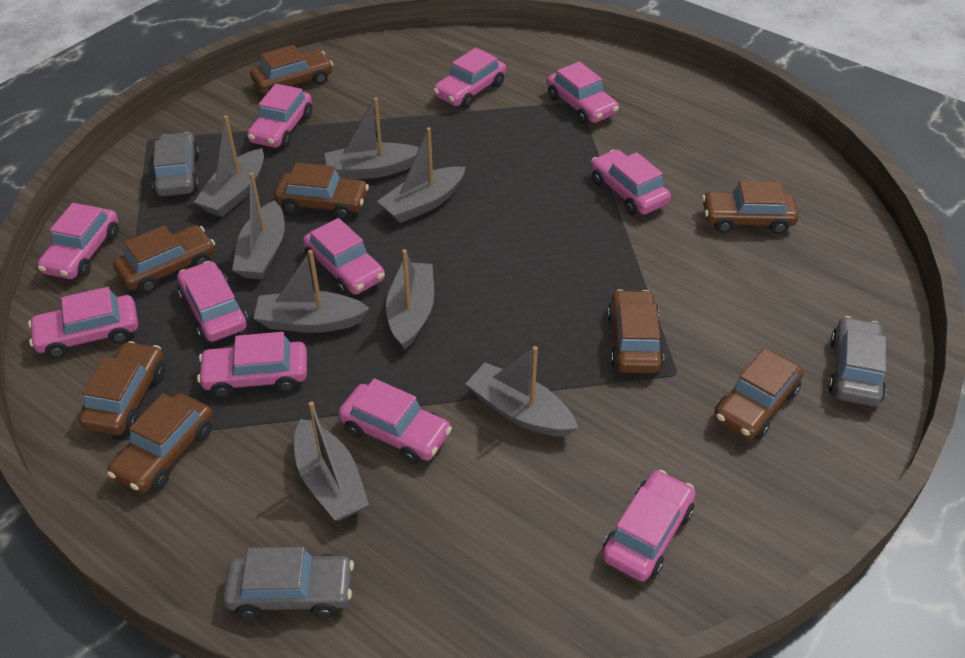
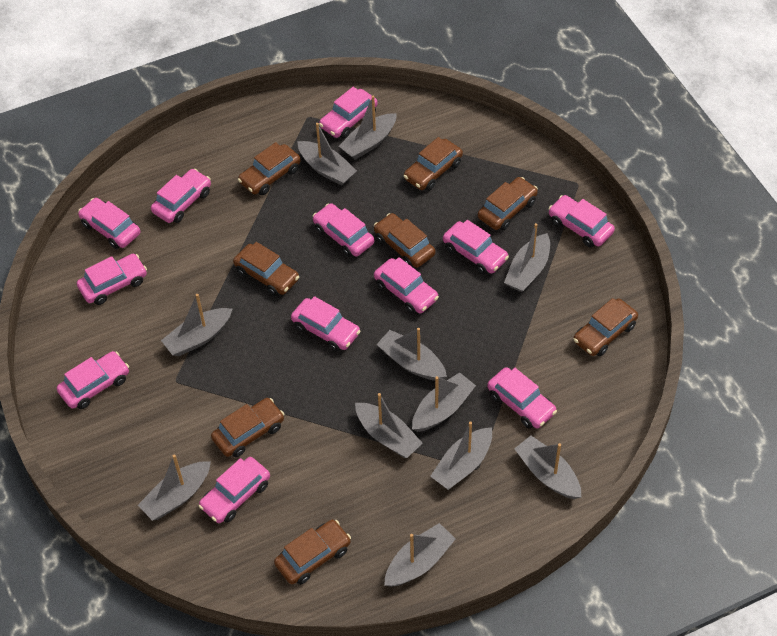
grey boat: 8 -> 11
grey car: 3 -> 0
pink car: 11 -> 12

